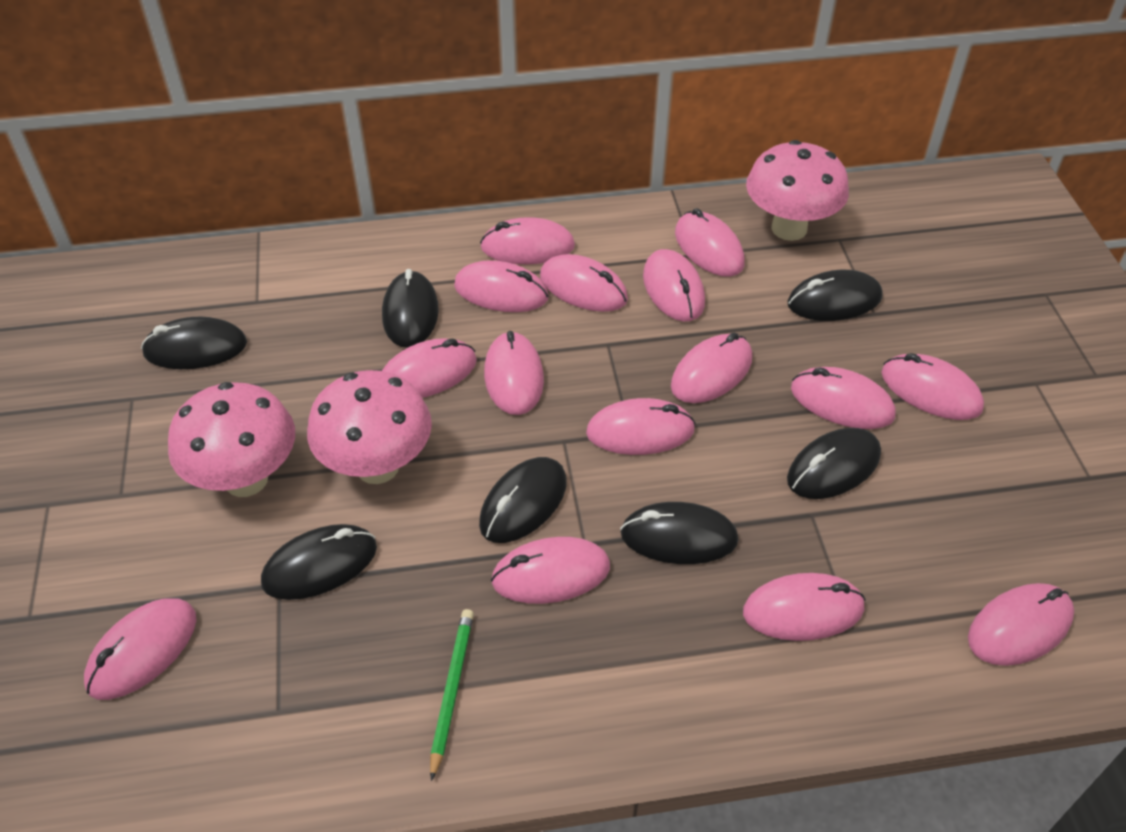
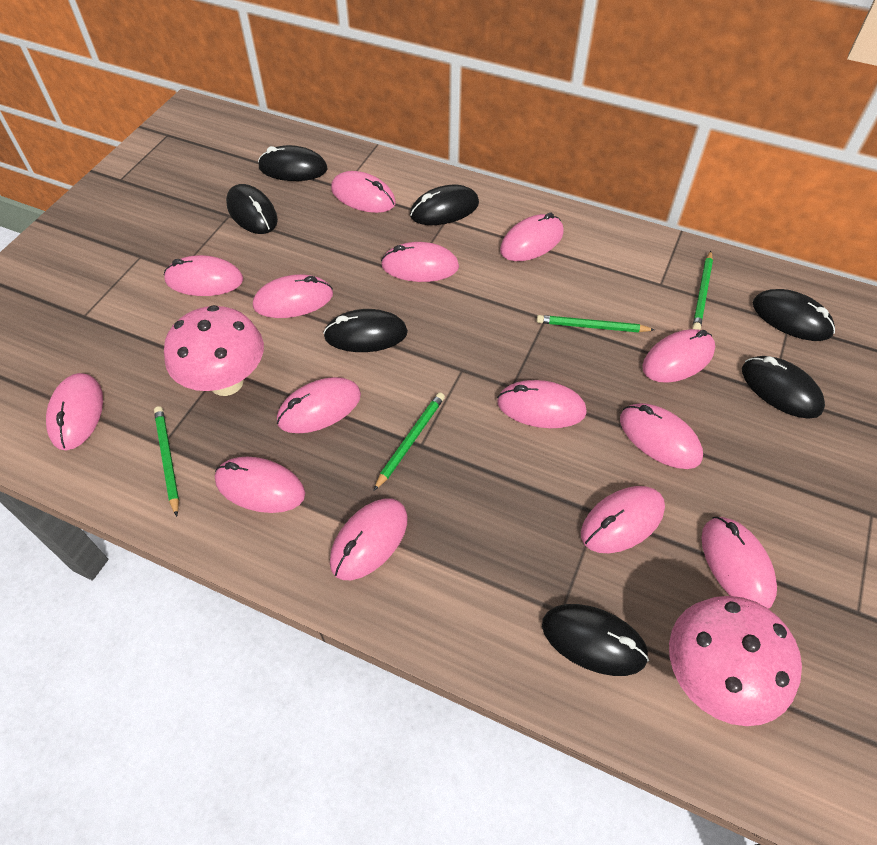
green pencil: 1 -> 4
pink mouse: 15 -> 14
pink mushroom: 3 -> 2

